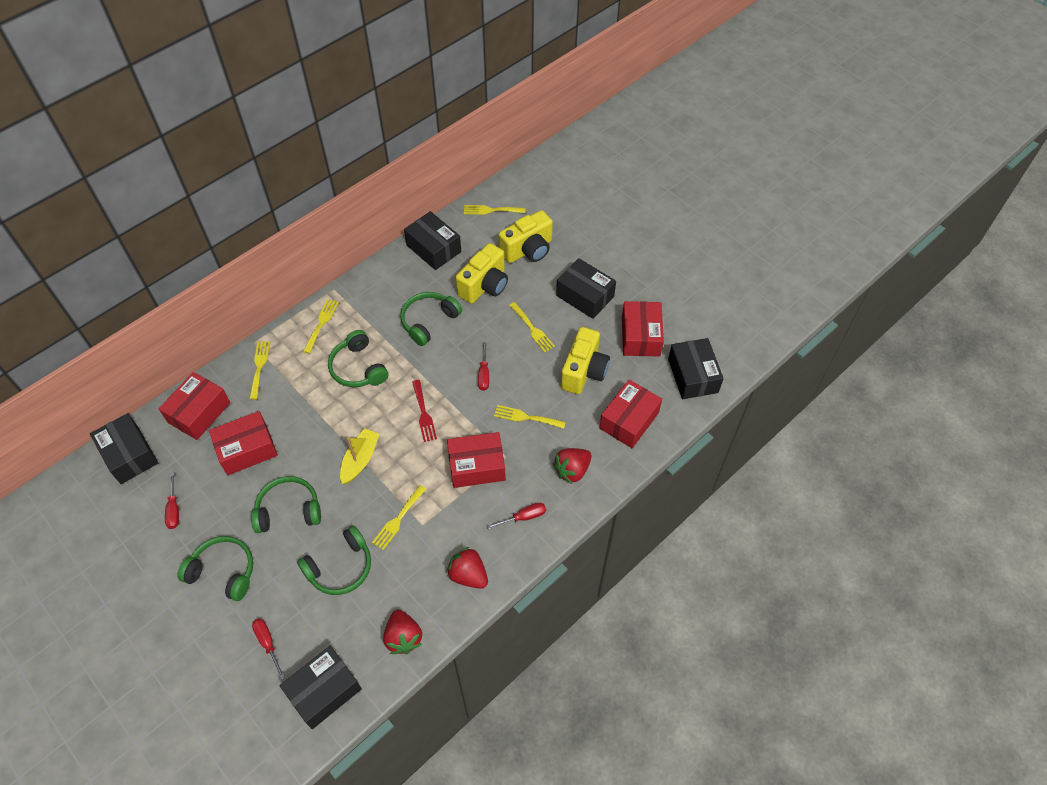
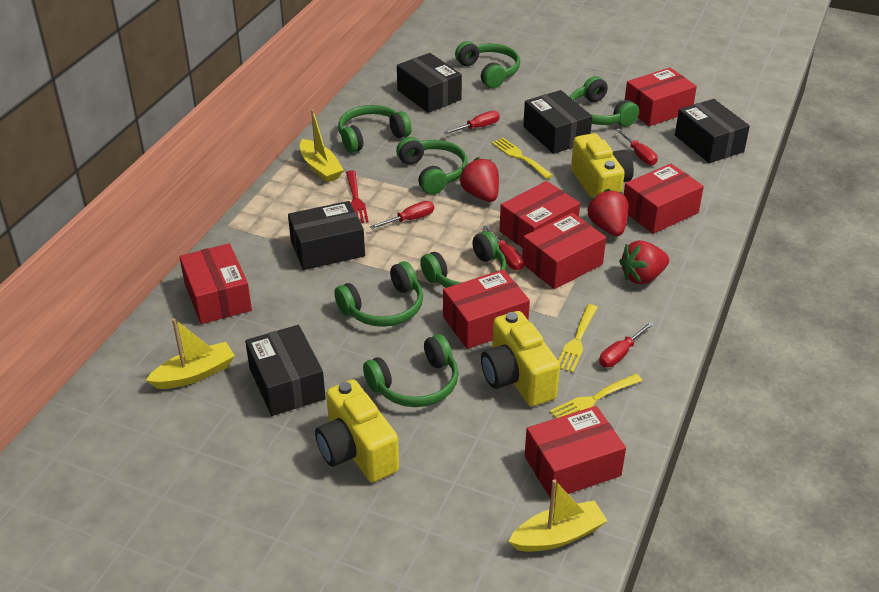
green headphones: 5 -> 7
red box: 5 -> 7
red screwdriver: 4 -> 5
yellow boat: 1 -> 3
yellow fork: 6 -> 3

